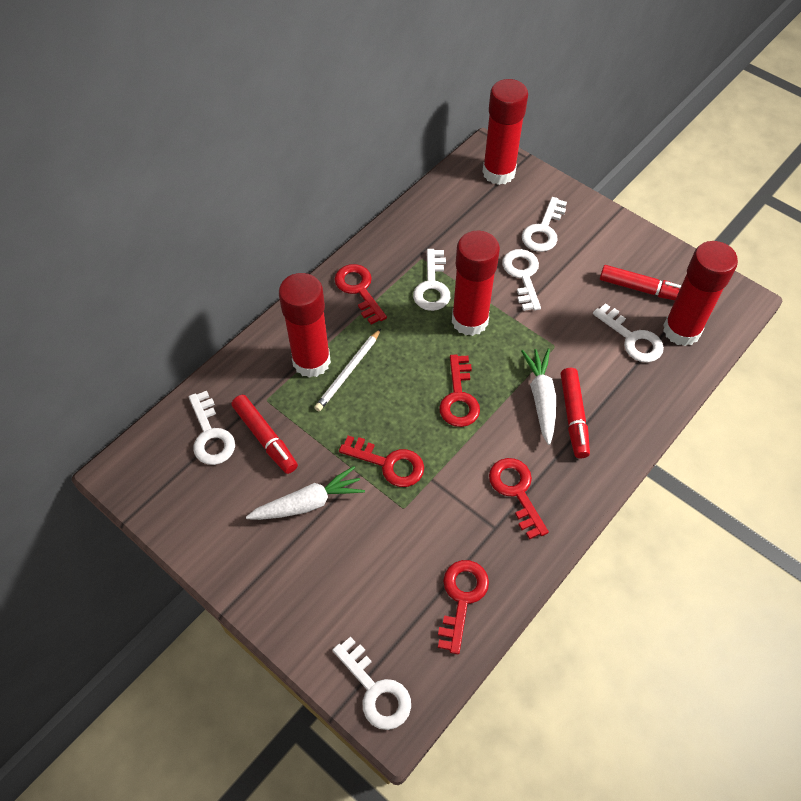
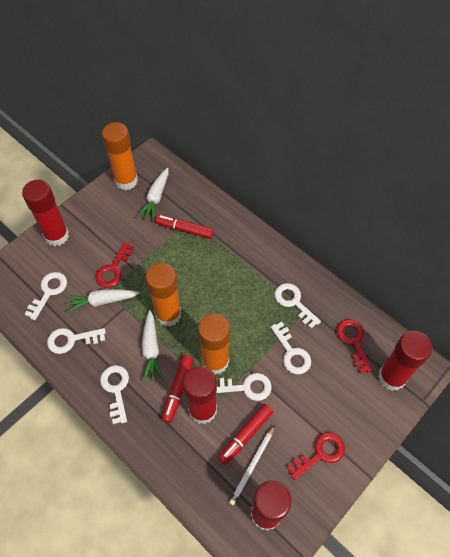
orange glue stick: 0 -> 3
red key: 5 -> 3
white carrot: 2 -> 3

